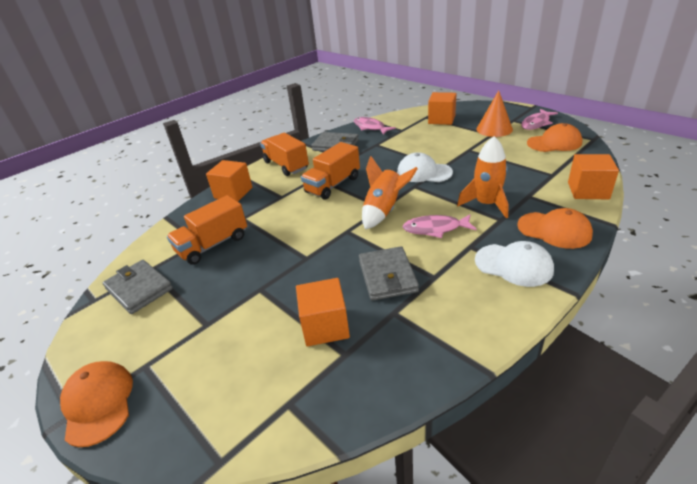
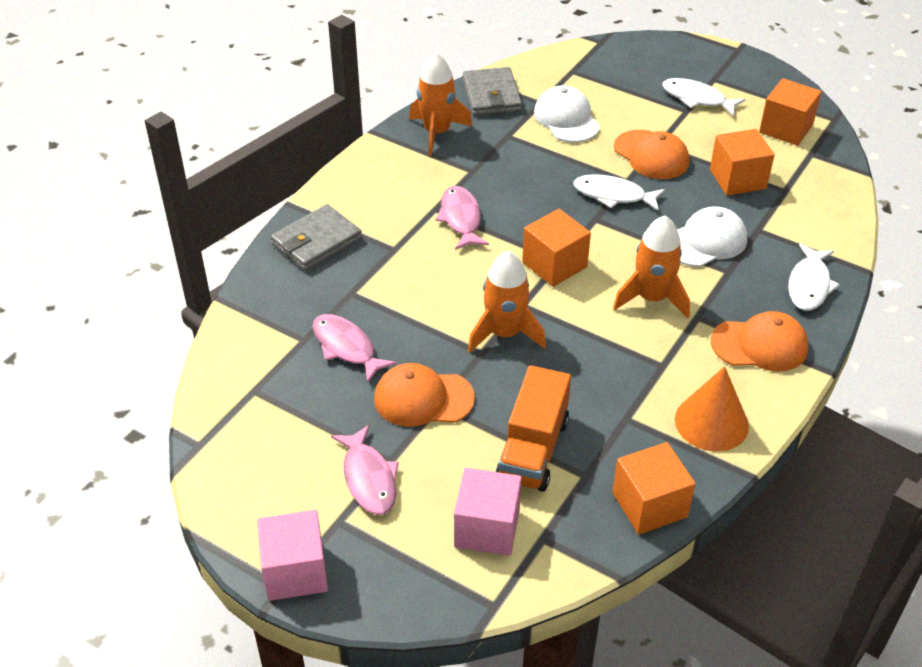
grey wallet: 3 -> 2
orange rocket: 2 -> 3
orange truck: 3 -> 1
pink cube: 0 -> 2
white fish: 0 -> 3

